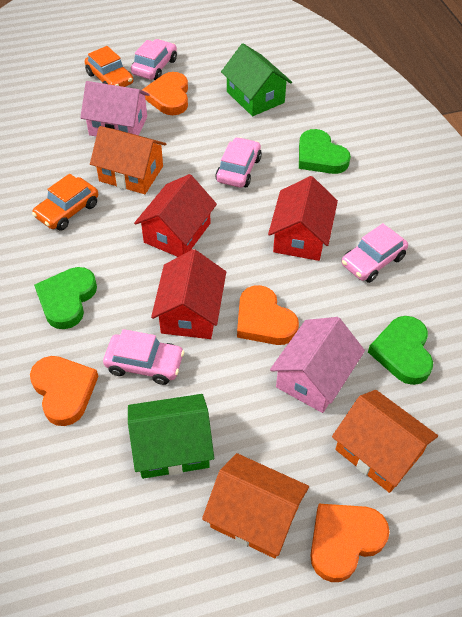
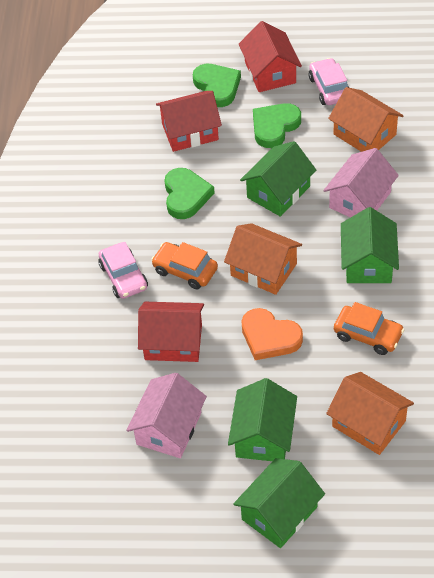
green house: 2 -> 4
orange heart: 4 -> 1
pink car: 4 -> 2

